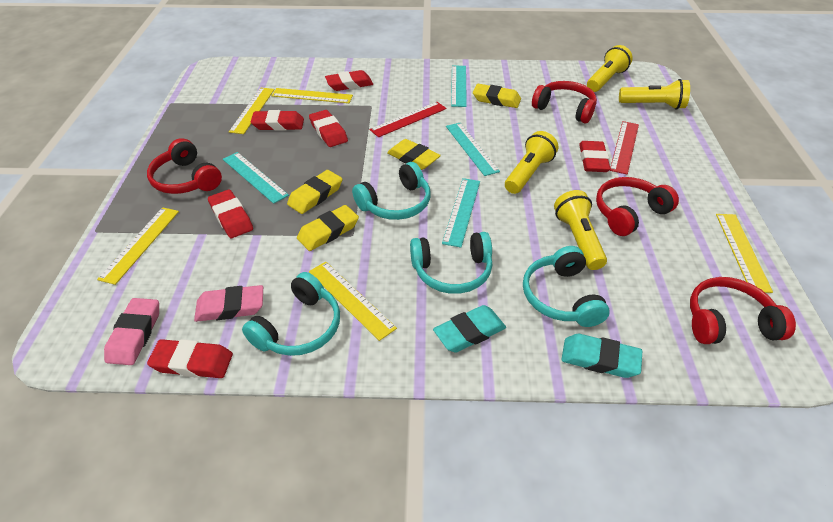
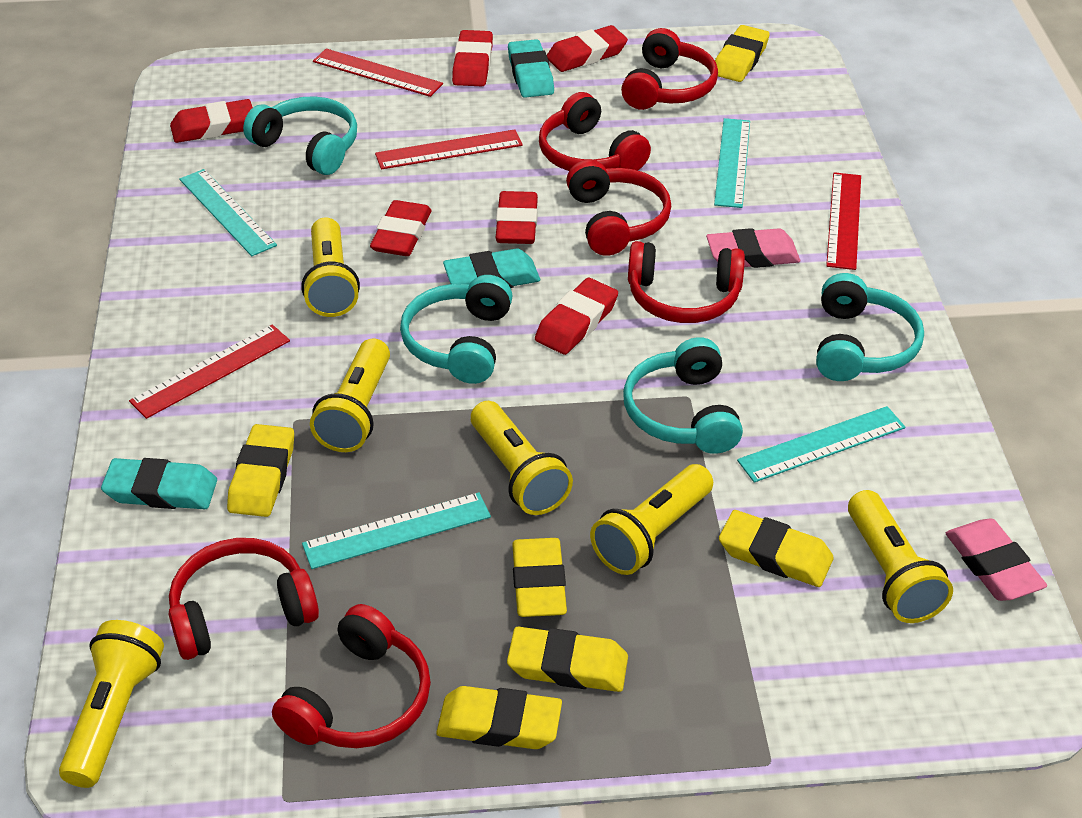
red headphones: 4 -> 6
red ruler: 2 -> 4
turquoise eraser: 2 -> 3
yellow eraser: 4 -> 6
yellow flashlight: 4 -> 6
yellow ruler: 5 -> 0

